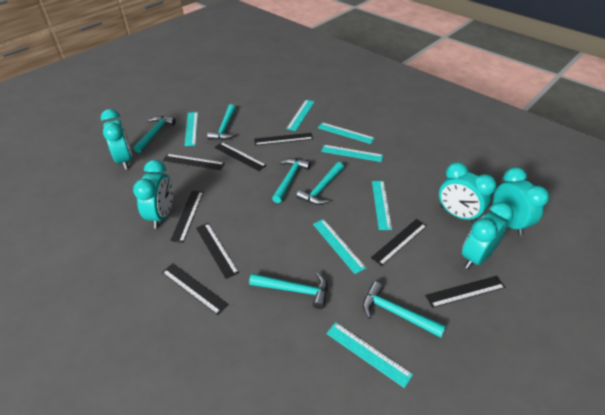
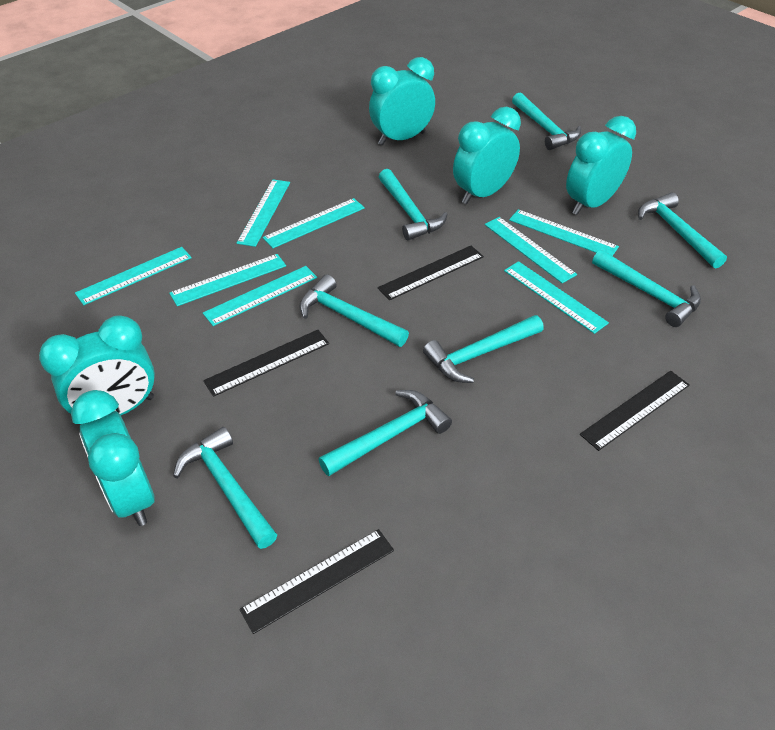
black ruler: 8 -> 4
turquoise hammer: 6 -> 8
turquoise ruler: 7 -> 8

